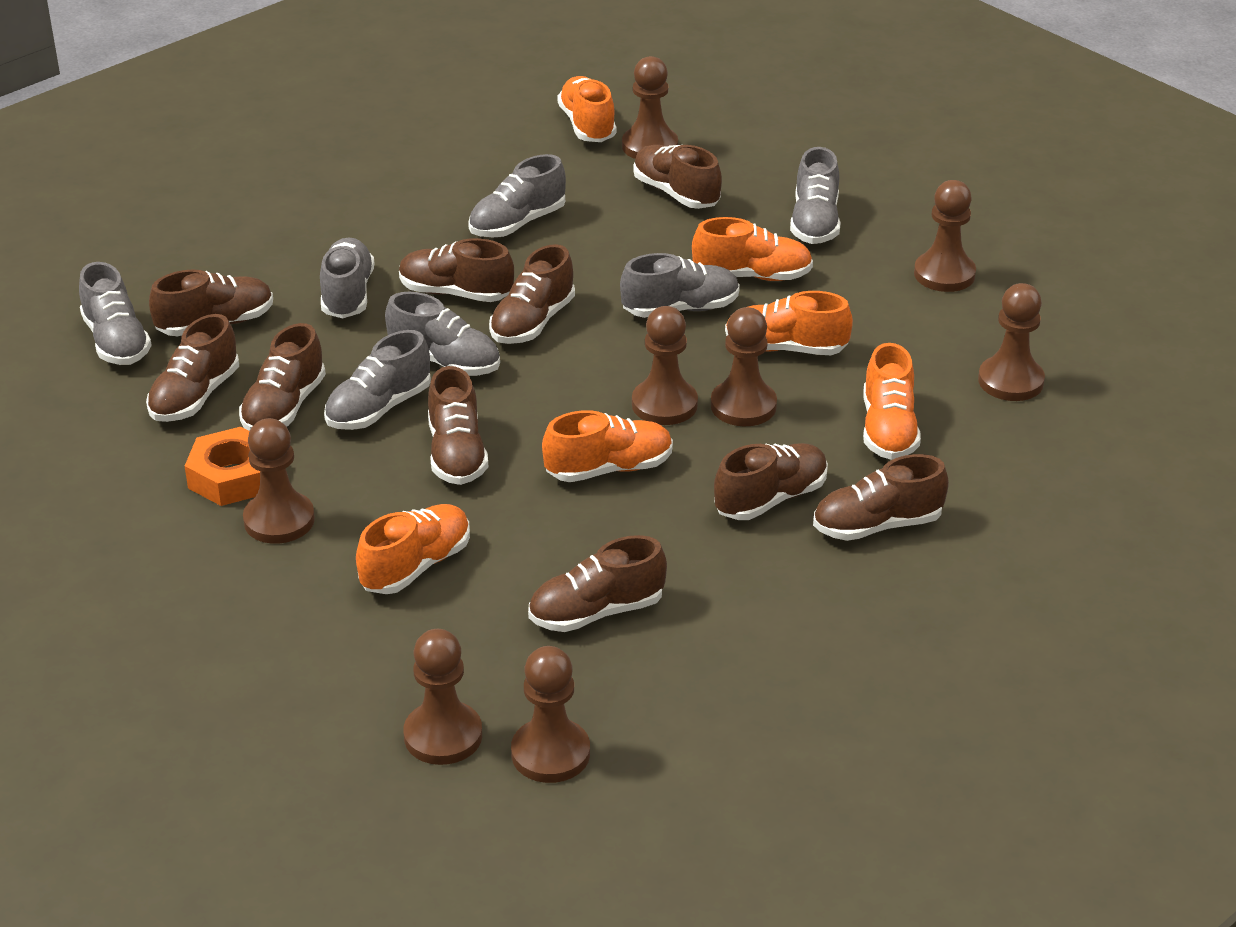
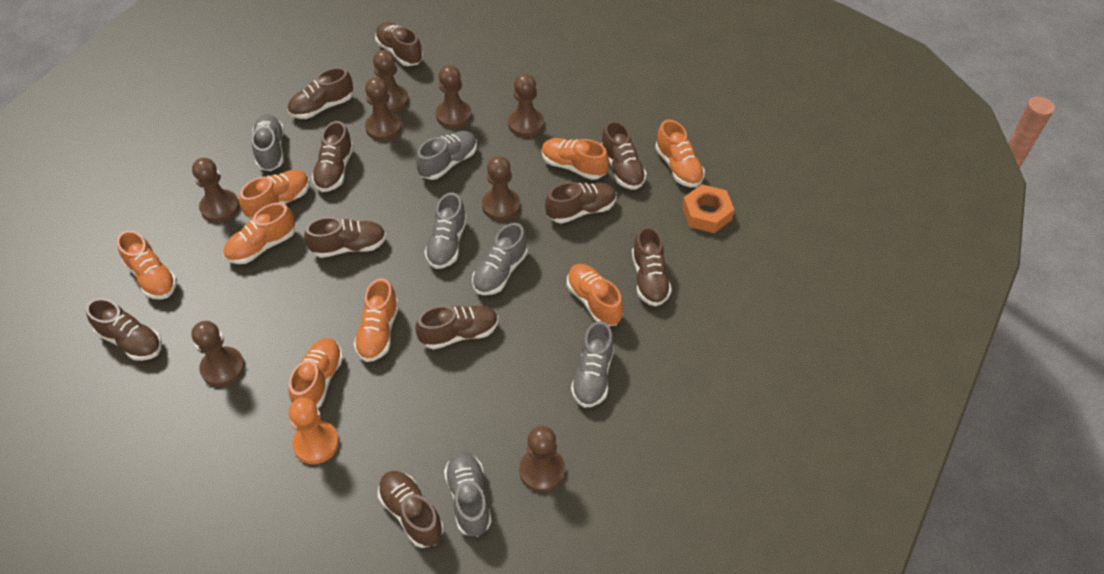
grey shoe: 7 -> 6
orange pawn: 0 -> 1
orange shoe: 6 -> 8

